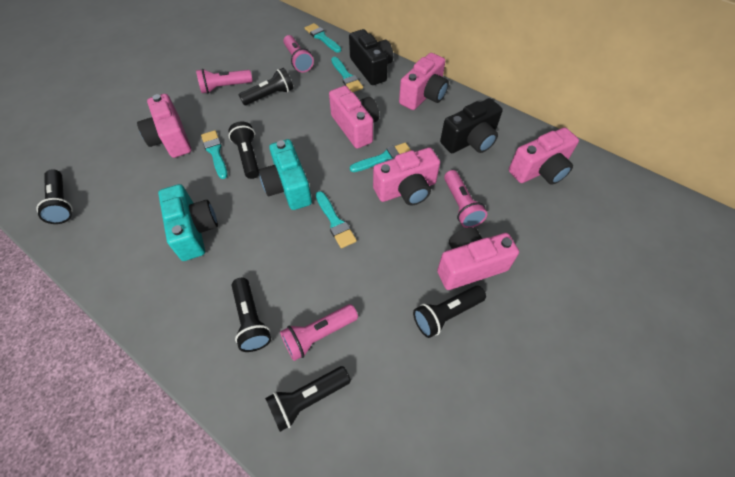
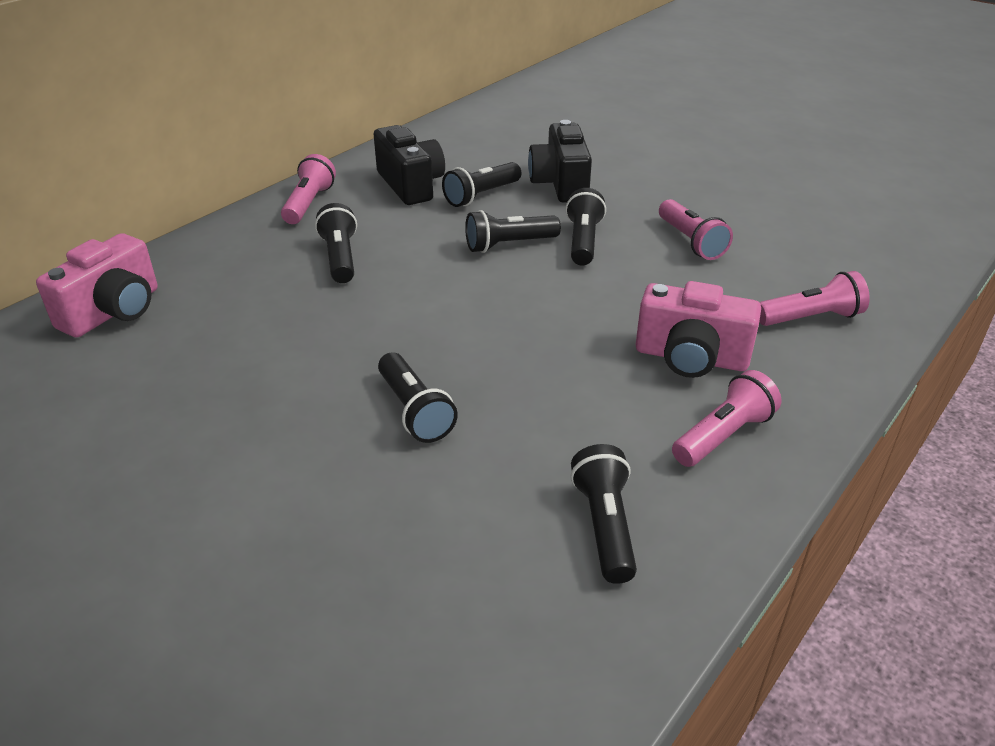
pink camera: 6 -> 2
turquoise brush: 5 -> 0
turquoise camera: 2 -> 0

